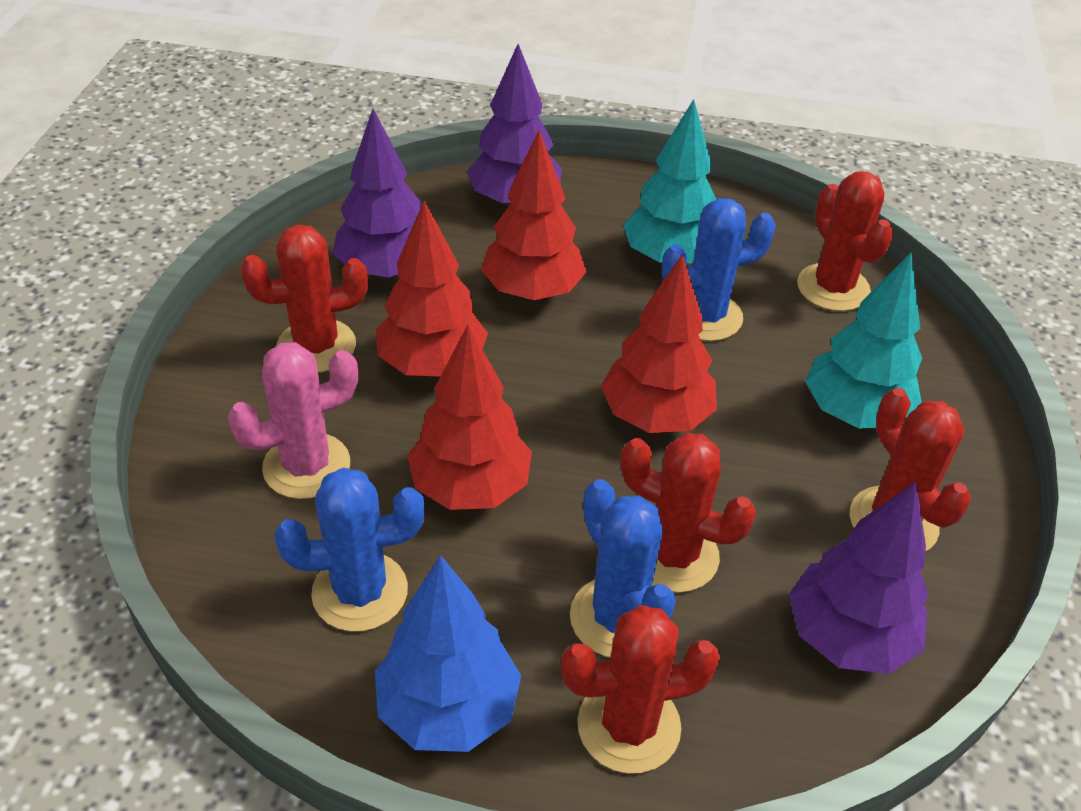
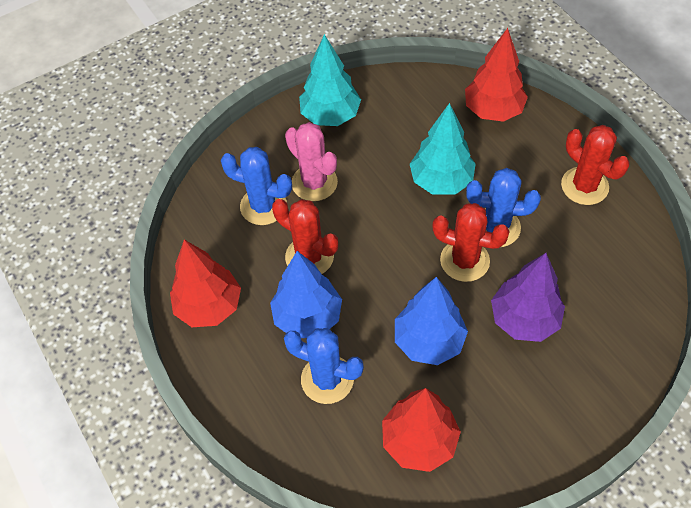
blue tree: 1 -> 2
purple tree: 3 -> 1
red cactus: 5 -> 3
red tree: 4 -> 3

